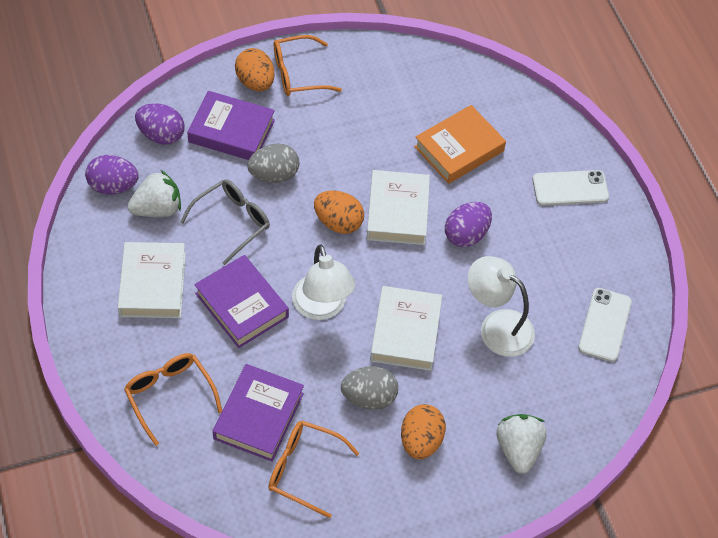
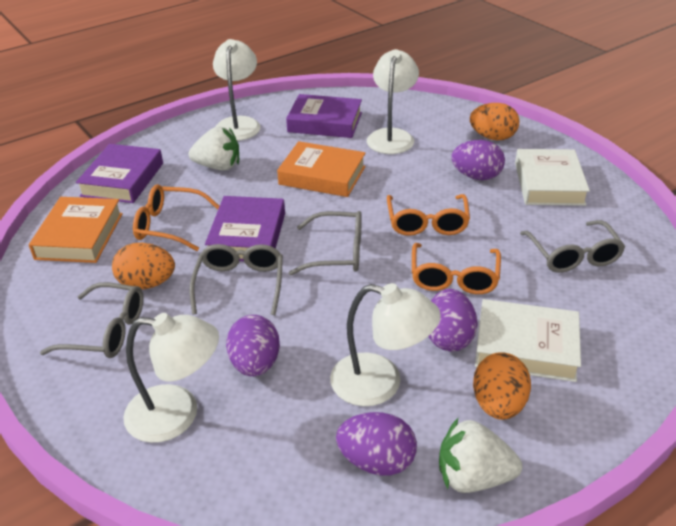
grey egg: 2 -> 0
grey glasses: 1 -> 4
orange book: 1 -> 2
purple egg: 3 -> 4
white book: 3 -> 2
white lamp: 2 -> 4
white phone: 2 -> 0

